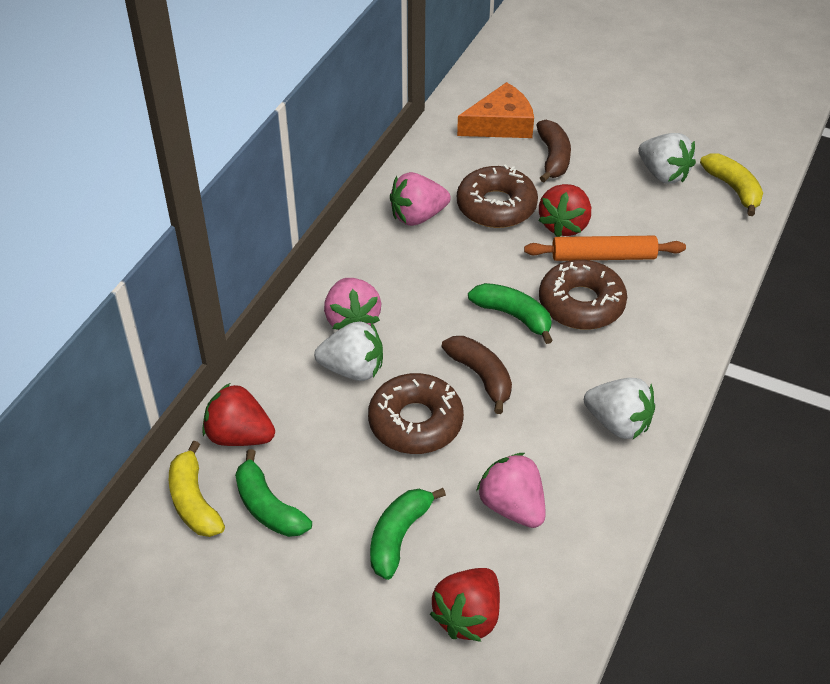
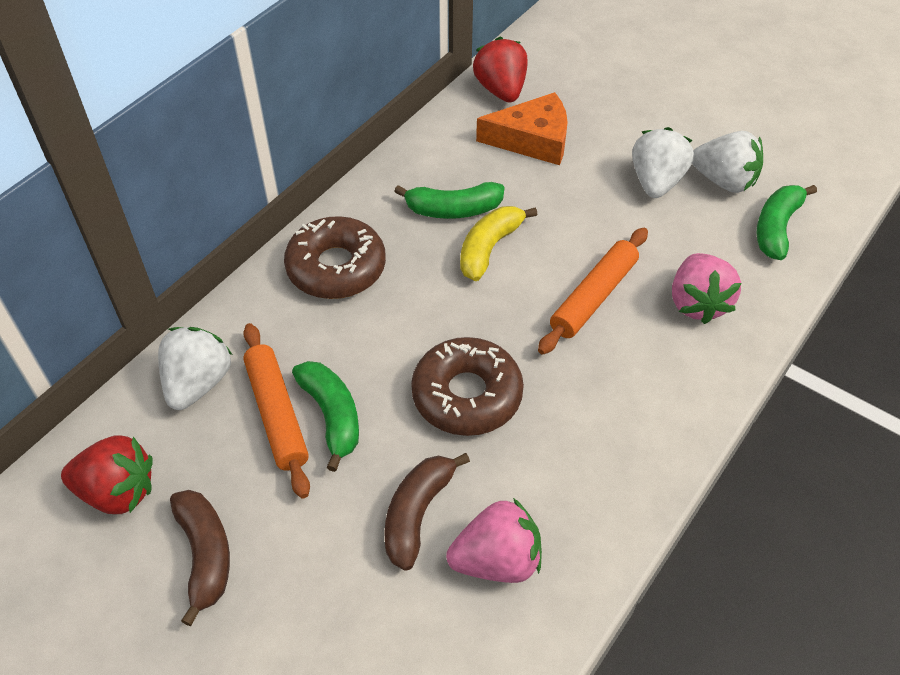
brown donut: 3 -> 2
orange rolling pin: 1 -> 2
pink strawberry: 3 -> 2
red strawberry: 3 -> 2
yellow banana: 2 -> 1

